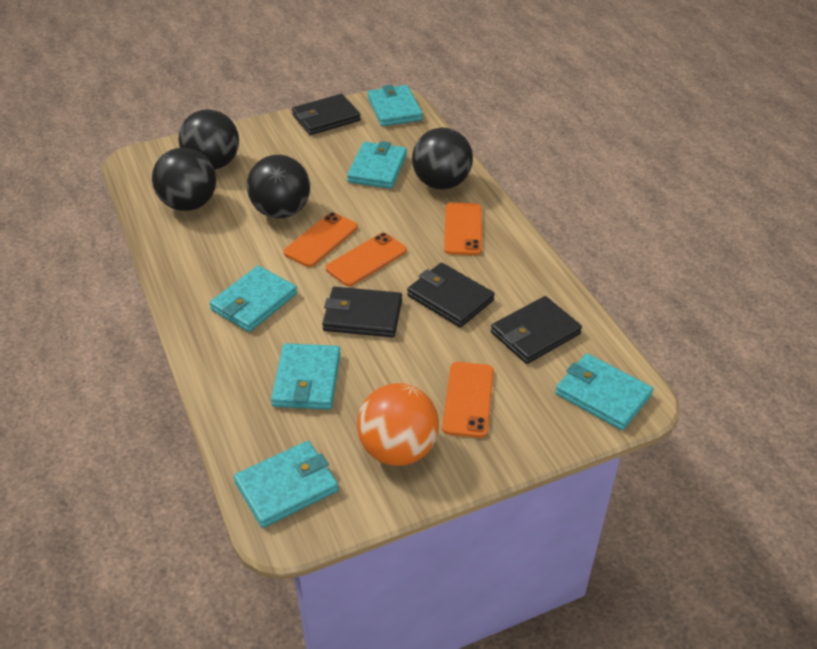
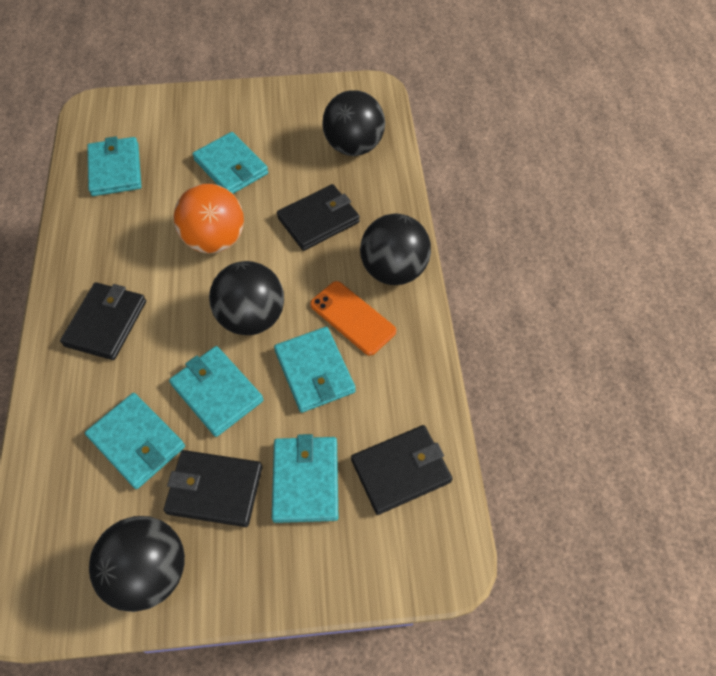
orange phone: 4 -> 1

